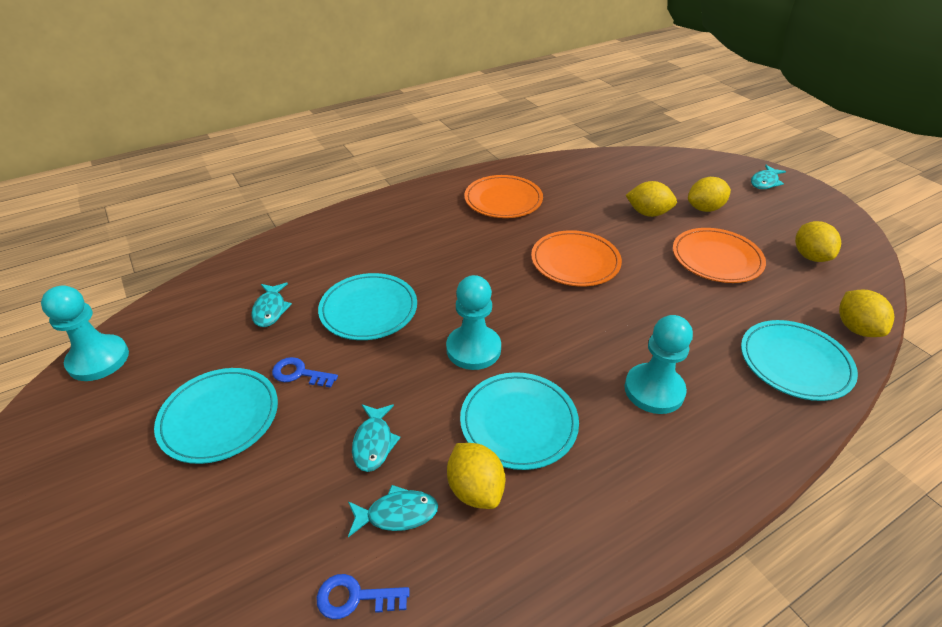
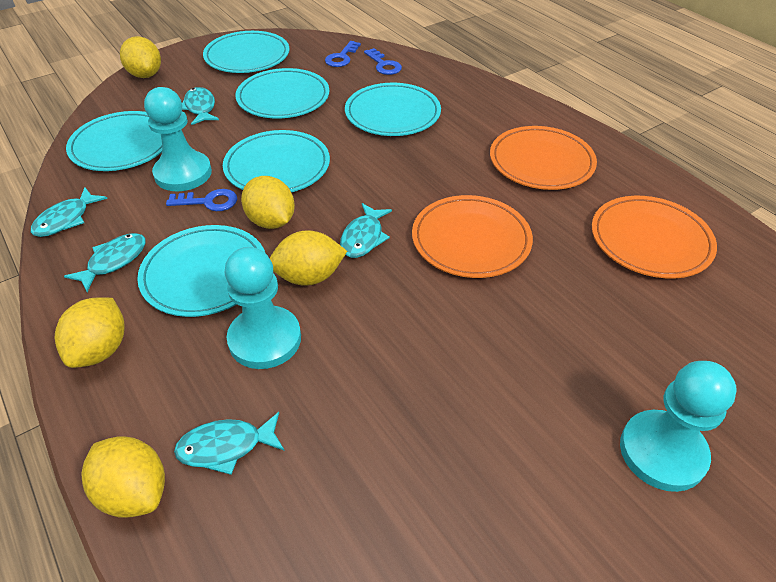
blue key: 2 -> 3
turquoise fish: 4 -> 5
turquoise plate: 4 -> 6

